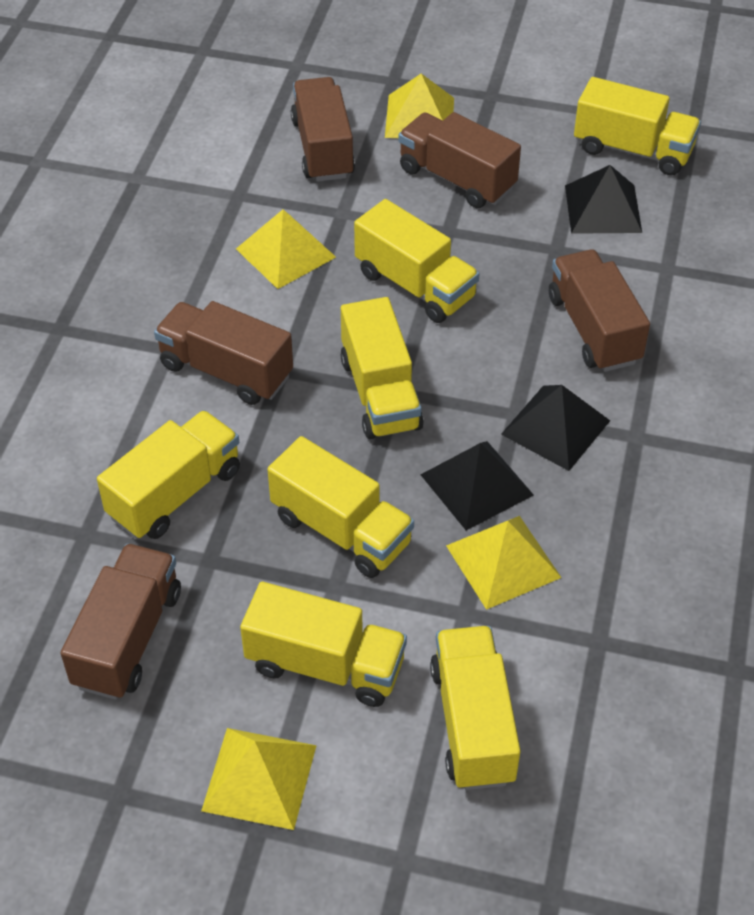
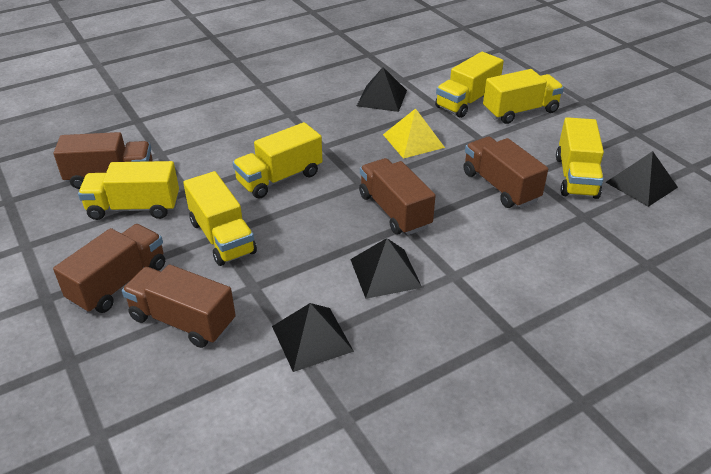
black pyramid: 3 -> 4
yellow pyramid: 4 -> 1
yellow truck: 7 -> 6

